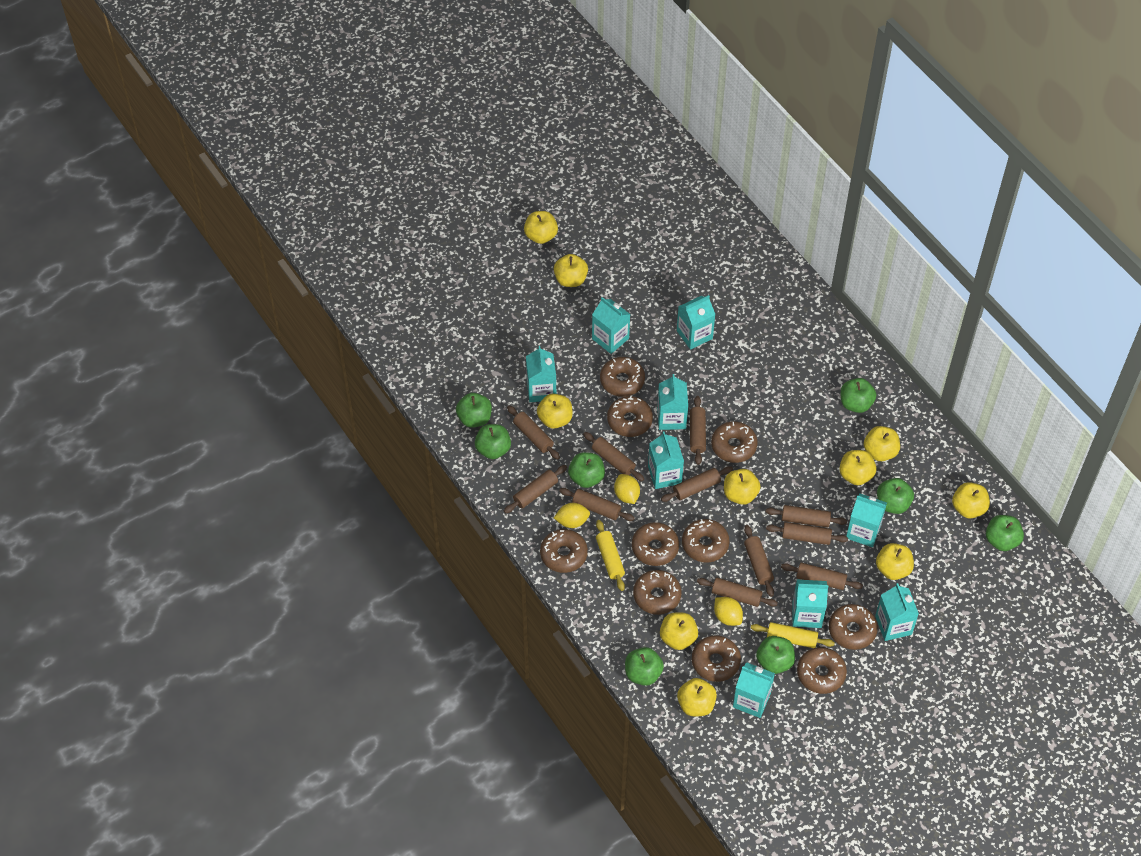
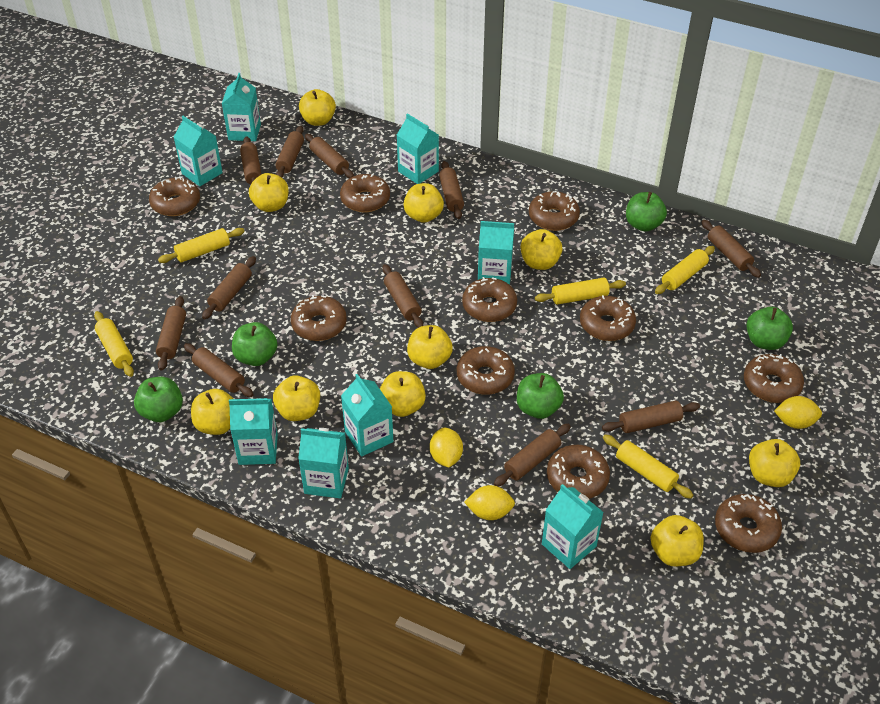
green apple: 8 -> 5
turquoise carton: 9 -> 8
yellow rolling pin: 2 -> 5

